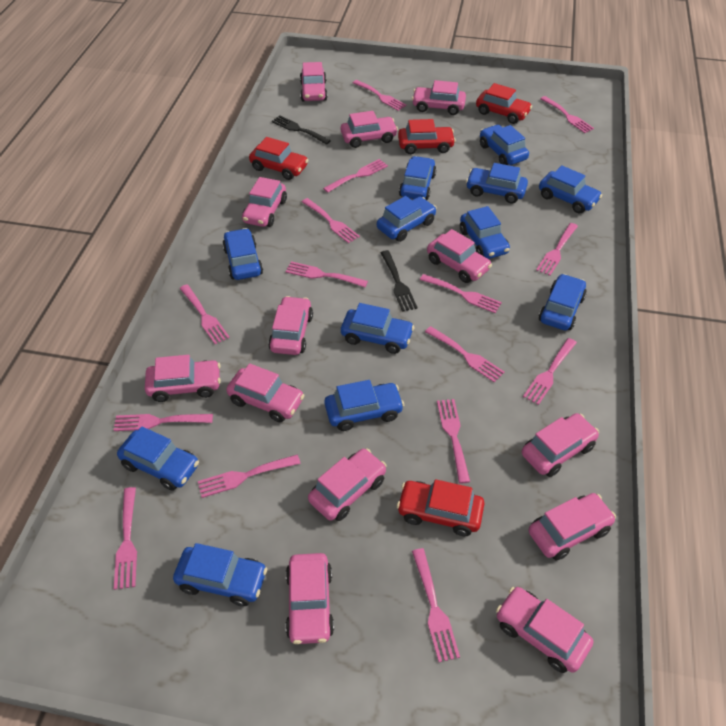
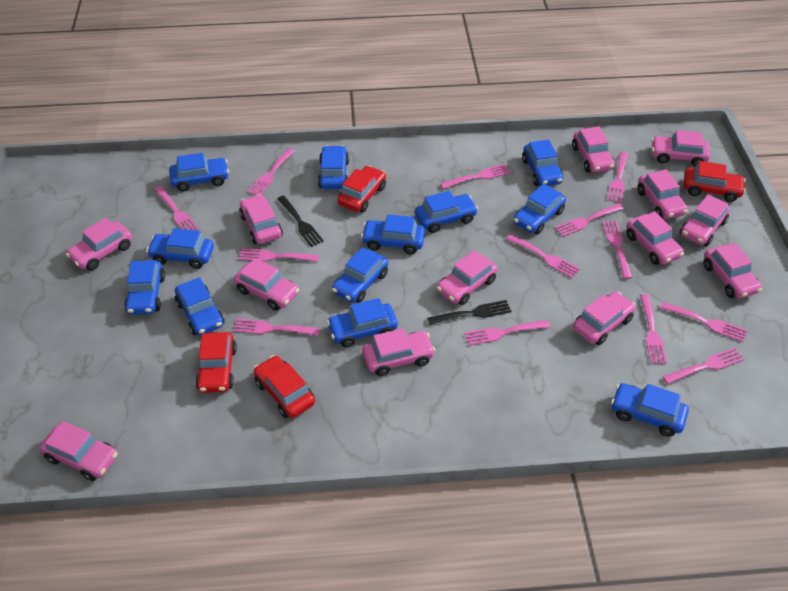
pink fork: 15 -> 13

